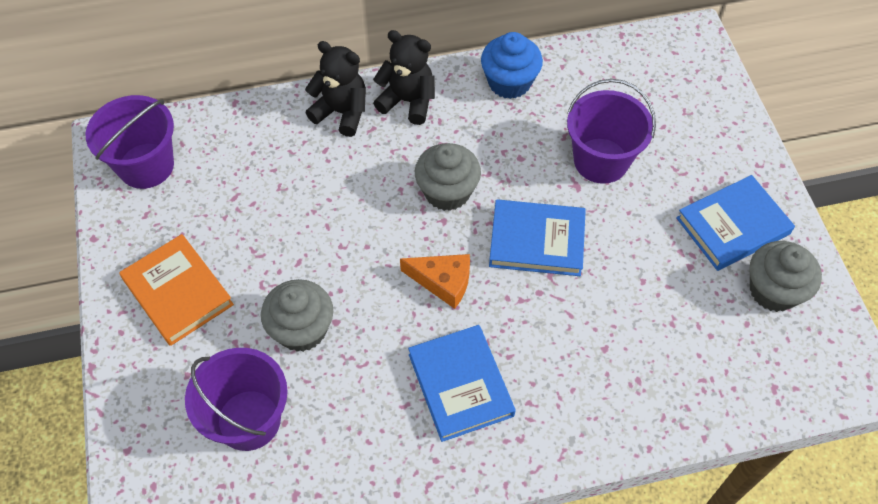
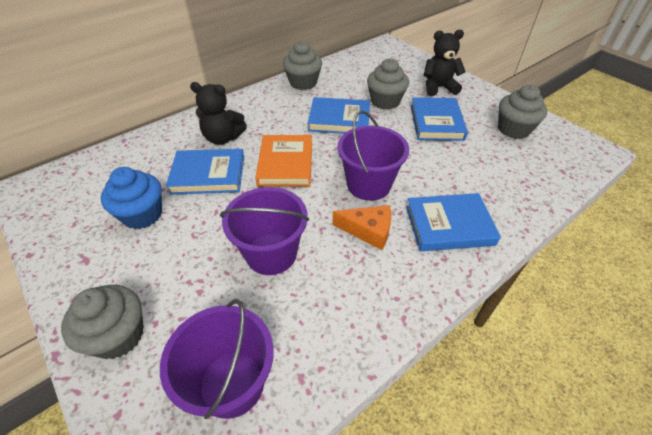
blue book: 3 -> 4
grey cupcake: 3 -> 4

